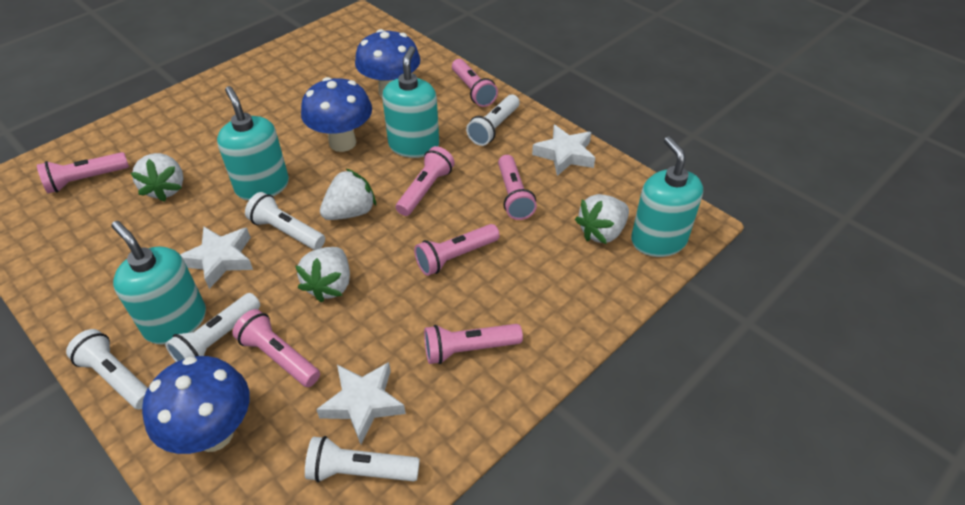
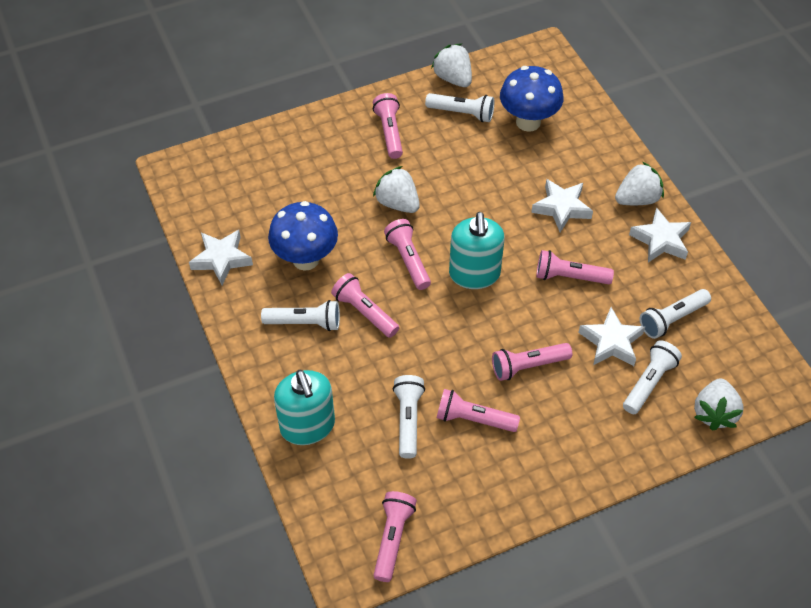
blue mushroom: 3 -> 2
turquoise soap dispenser: 4 -> 2
white star: 3 -> 4

